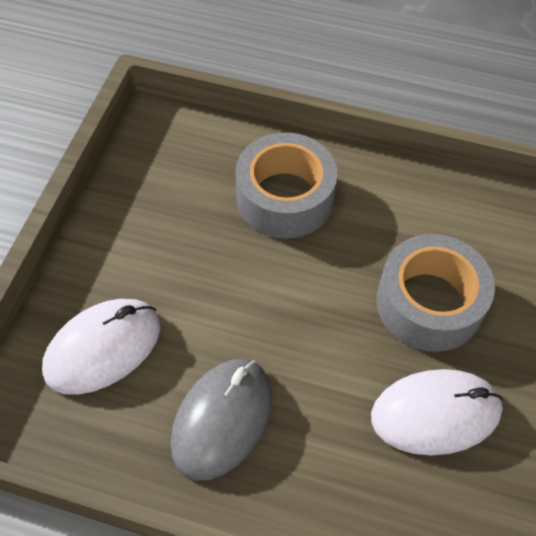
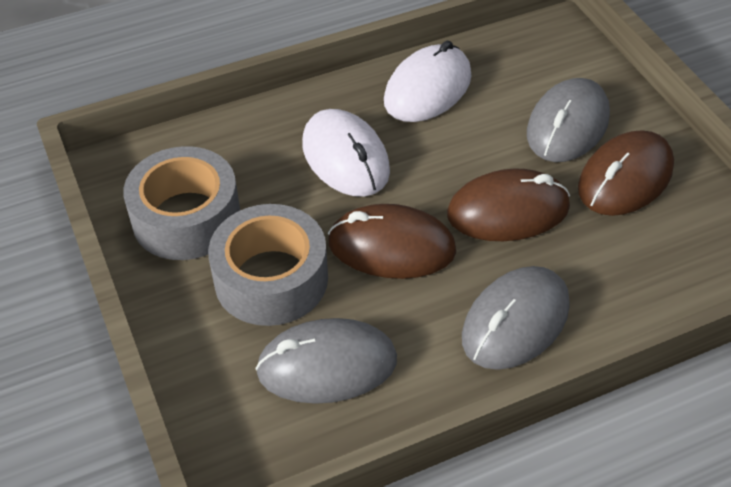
brown mouse: 0 -> 3
grey mouse: 1 -> 3

